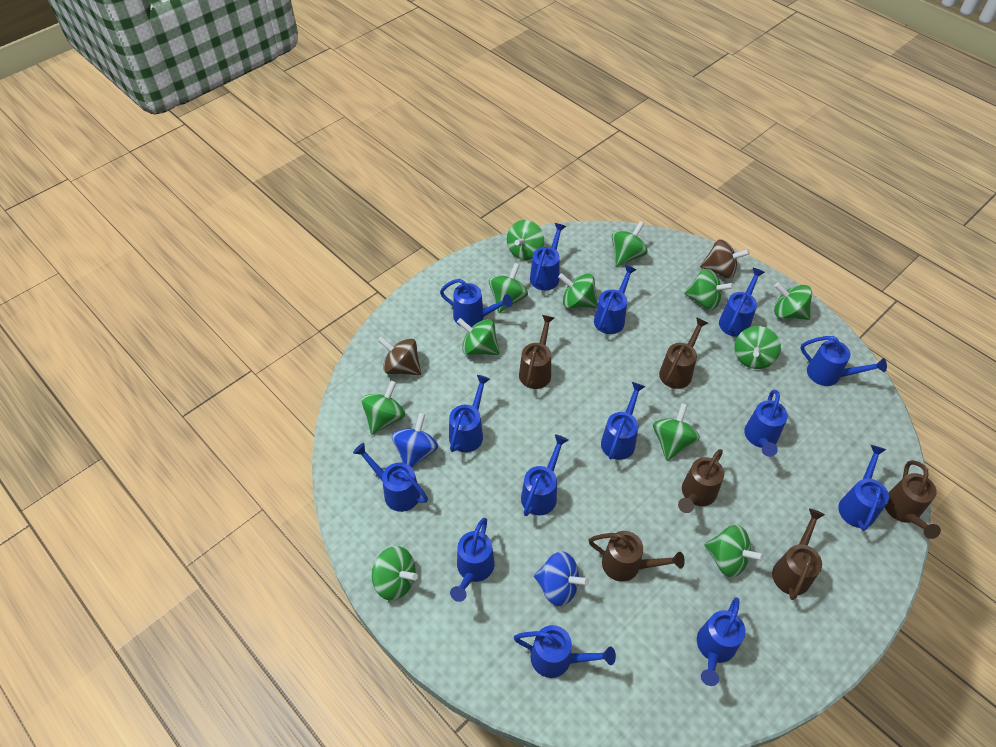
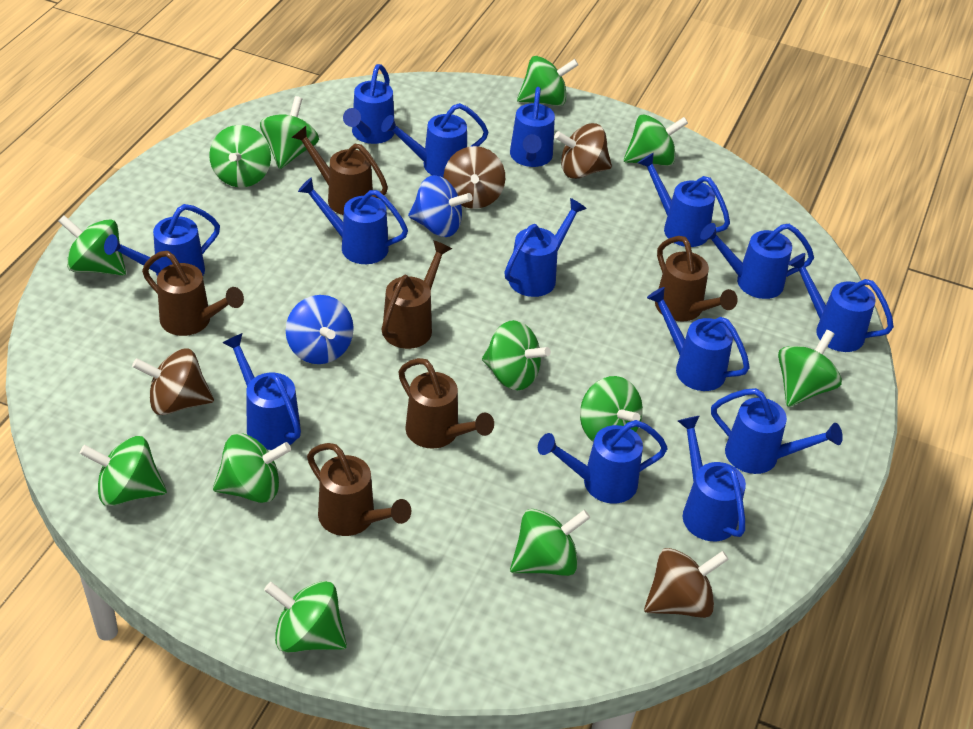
brown spinning top: 2 -> 4

